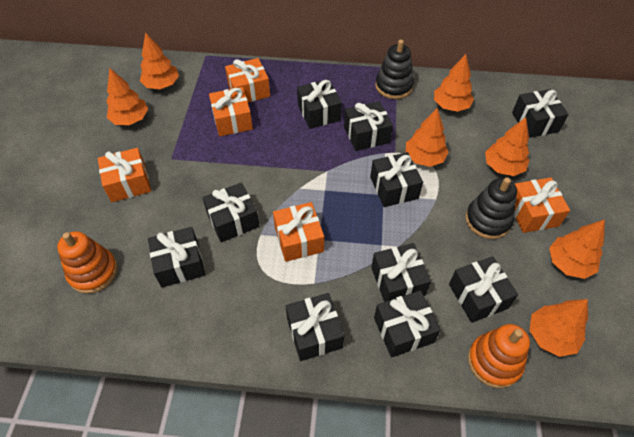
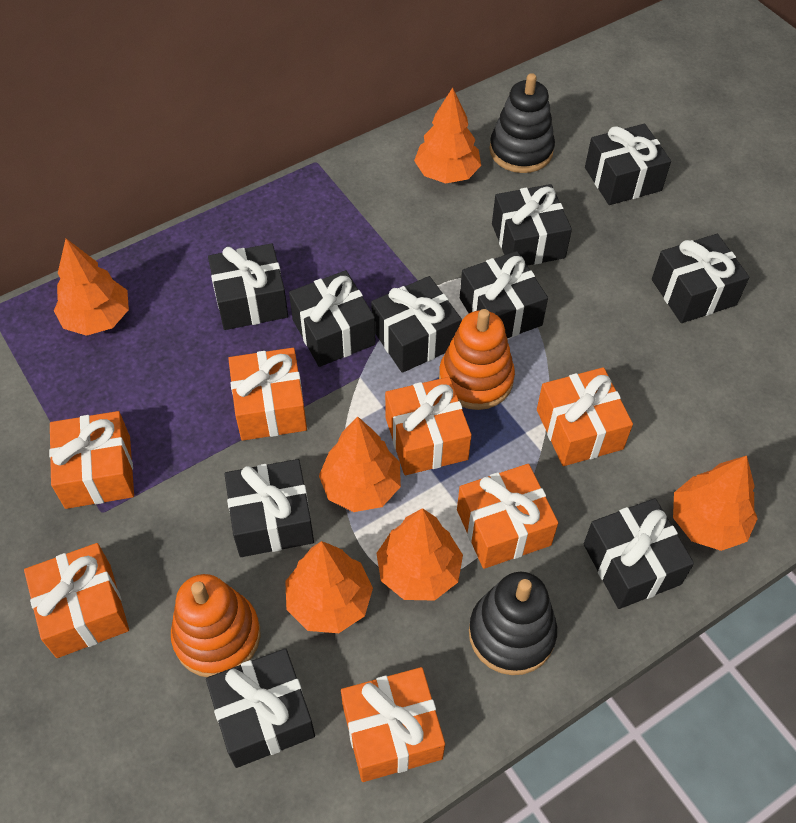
orange gift: 5 -> 7
orange tree: 7 -> 6

